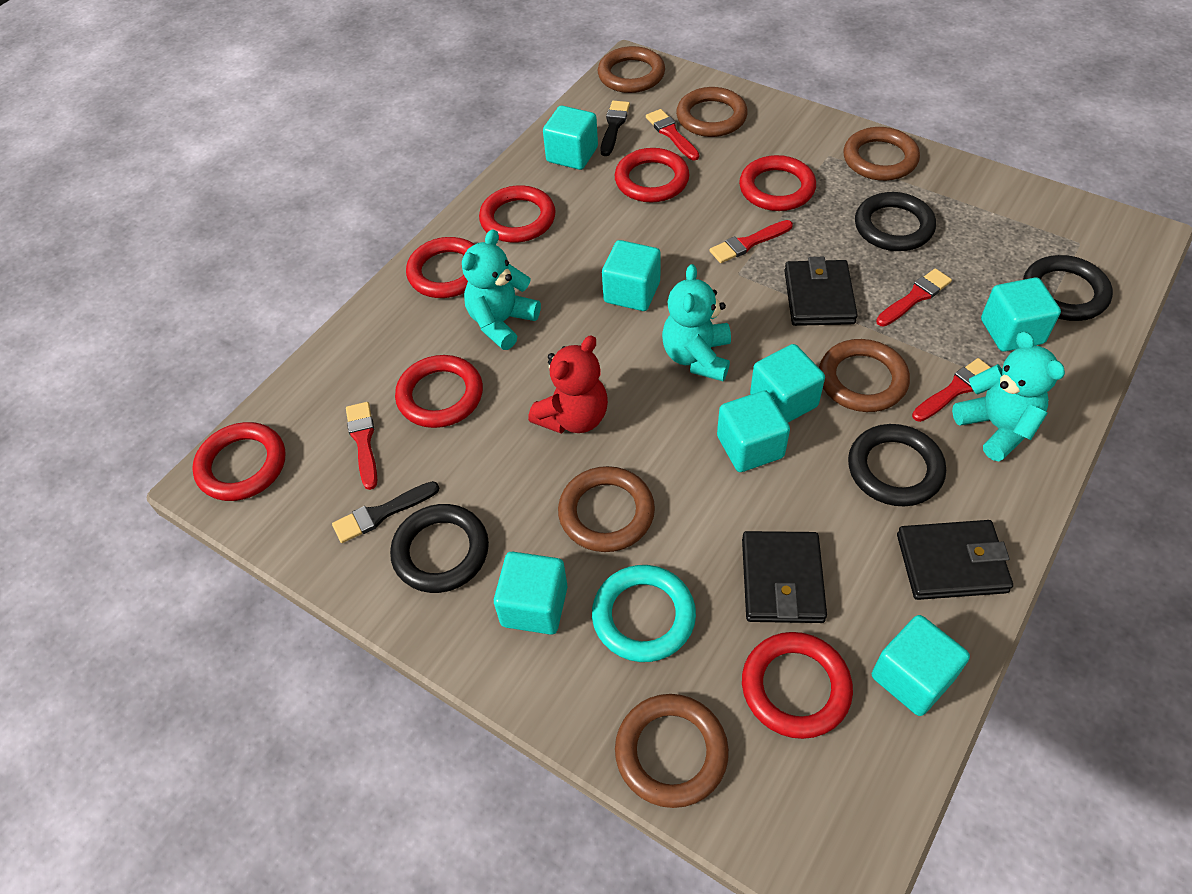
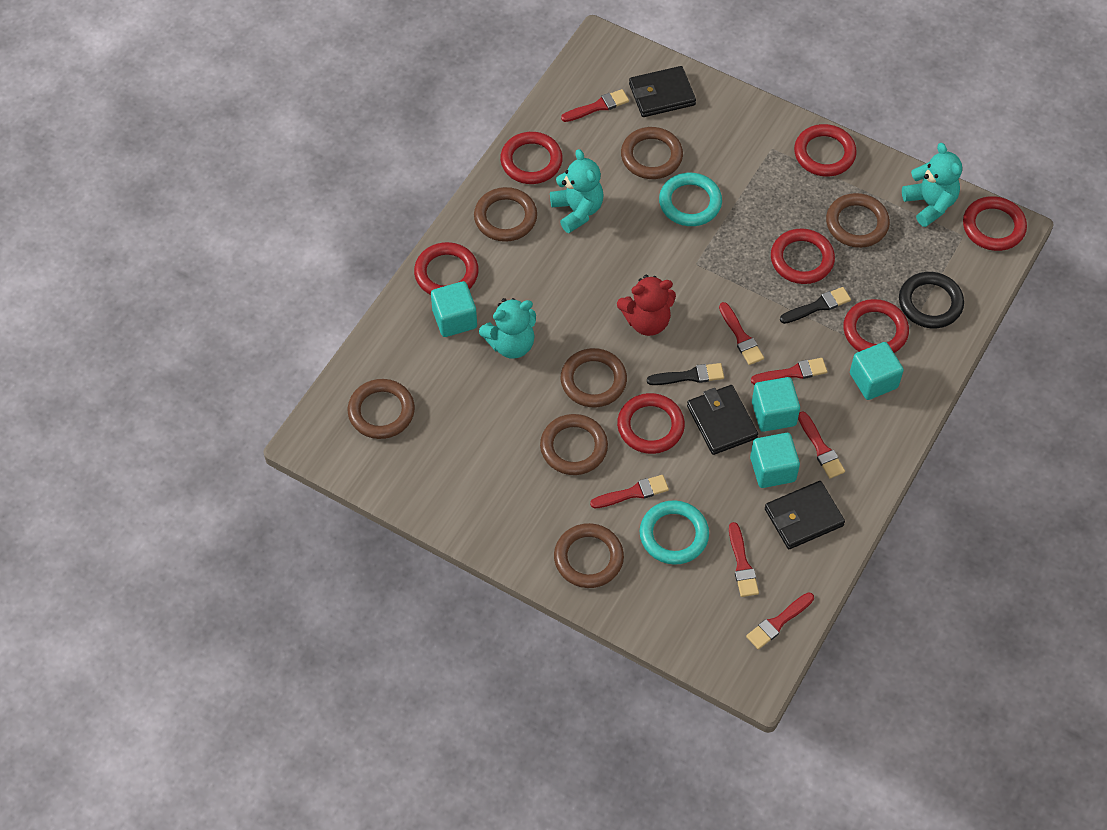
black ring: 4 -> 1
brown ring: 6 -> 7
red brush: 5 -> 7
turquoise cube: 7 -> 4
turquoise ring: 1 -> 2

